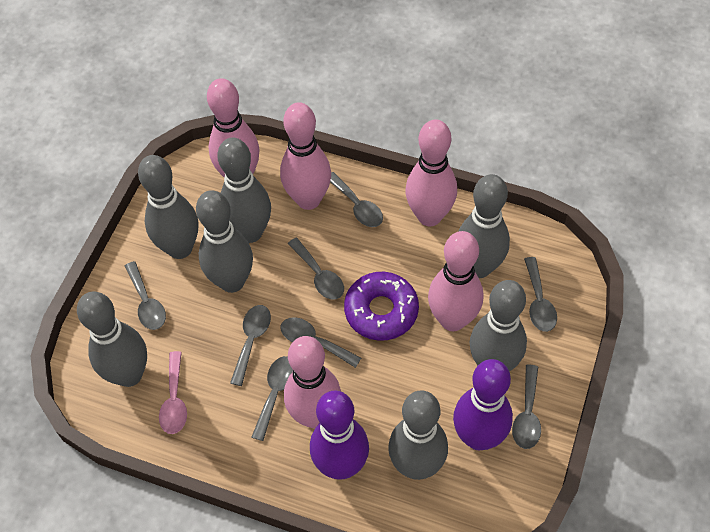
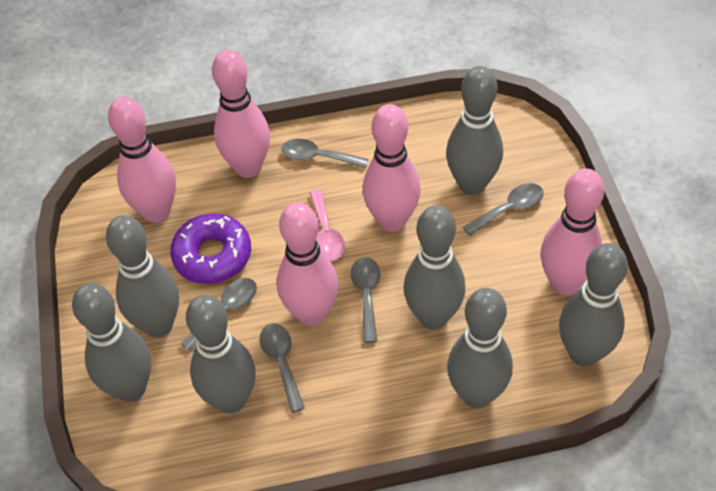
grey spoon: 8 -> 5
purple bowling pin: 2 -> 0

